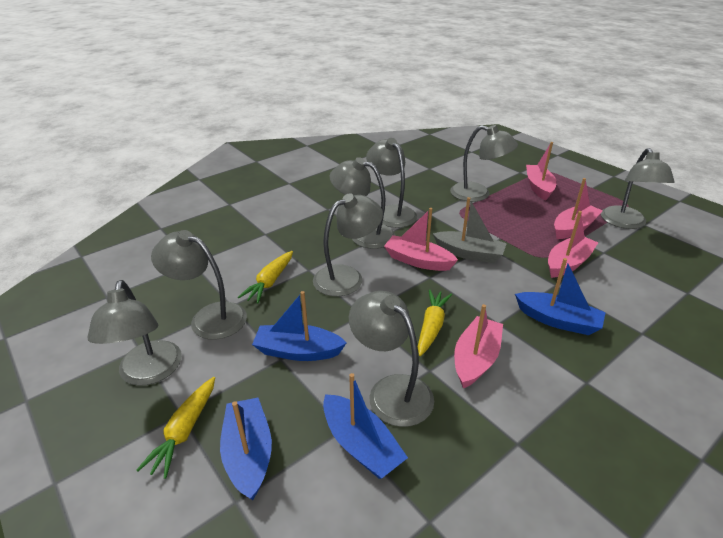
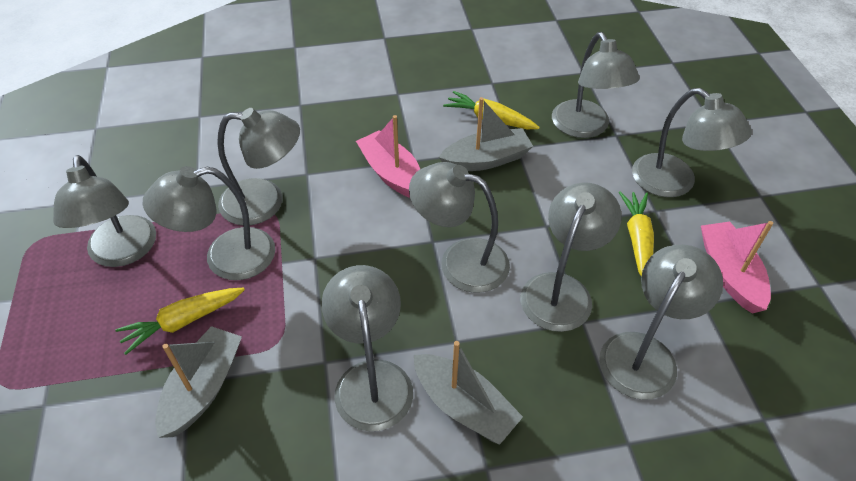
blue boat: 4 -> 0
grey boat: 1 -> 3
grey lamp: 8 -> 9
pink boat: 5 -> 2

